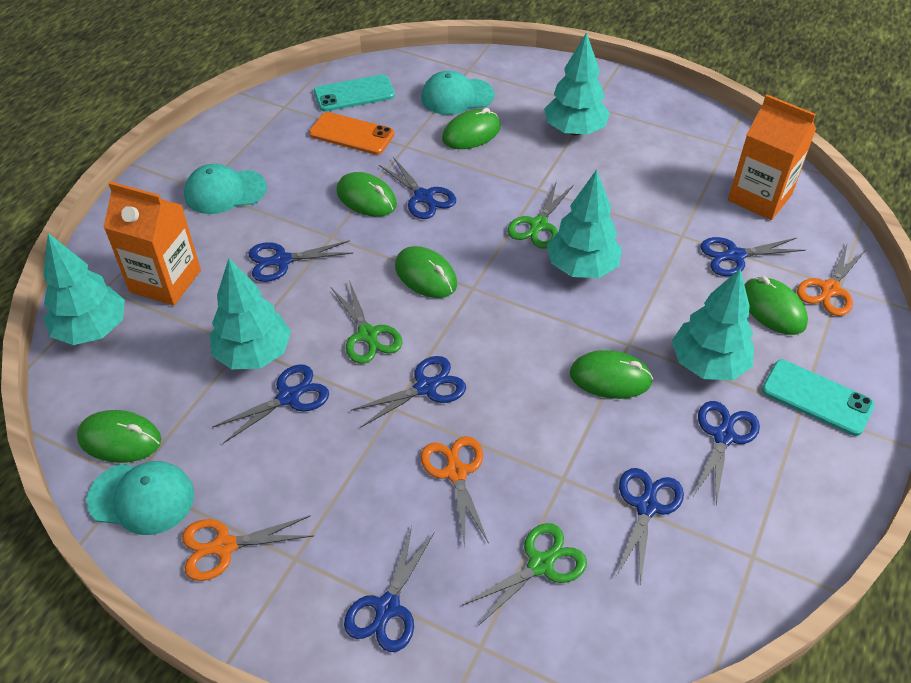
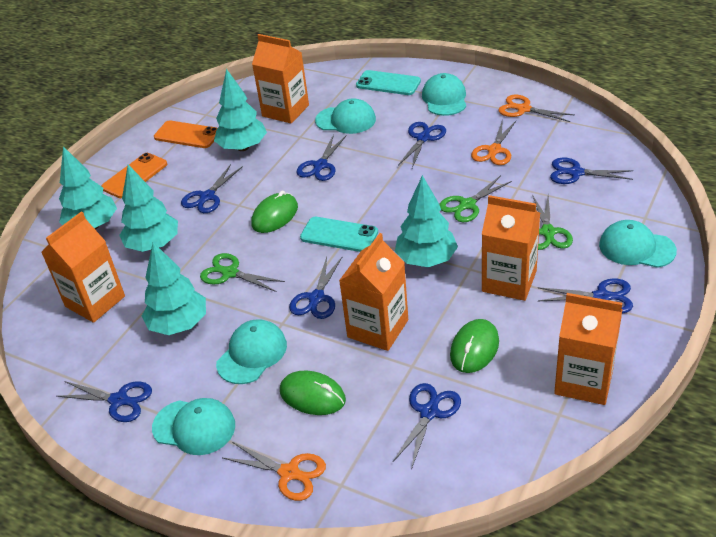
green mouse: 6 -> 3
orange carton: 2 -> 5
orange phone: 1 -> 2
turquoise cap: 3 -> 5

